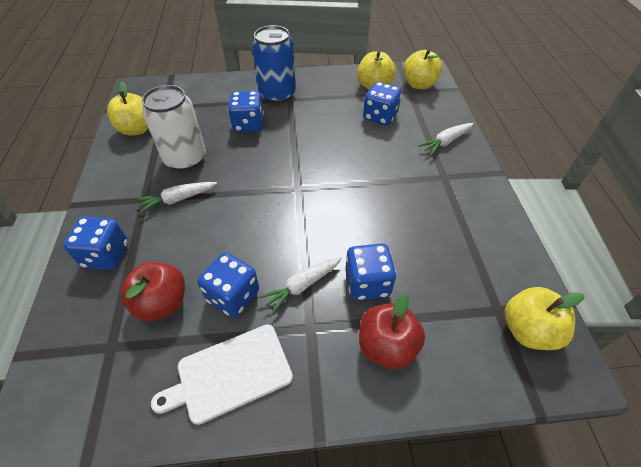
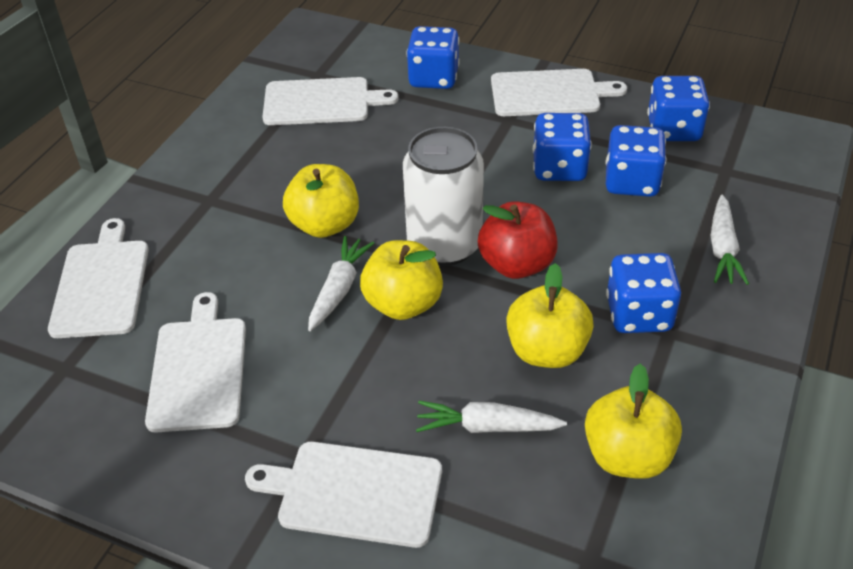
blue can: 1 -> 0
red apple: 2 -> 1
white cutting board: 1 -> 5

